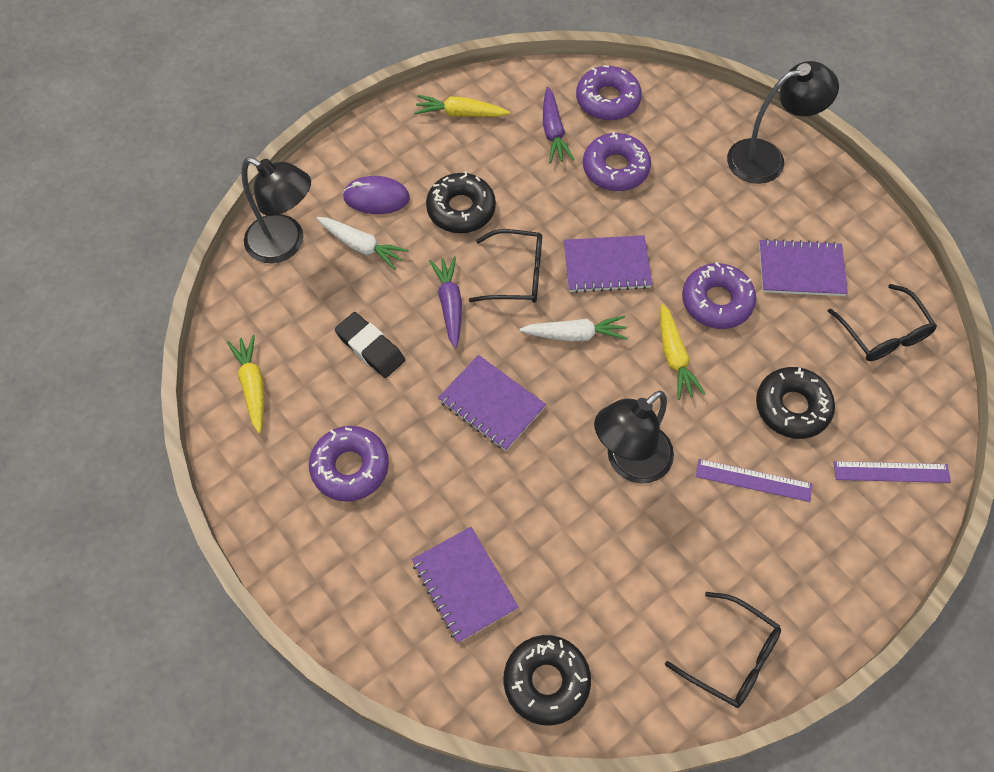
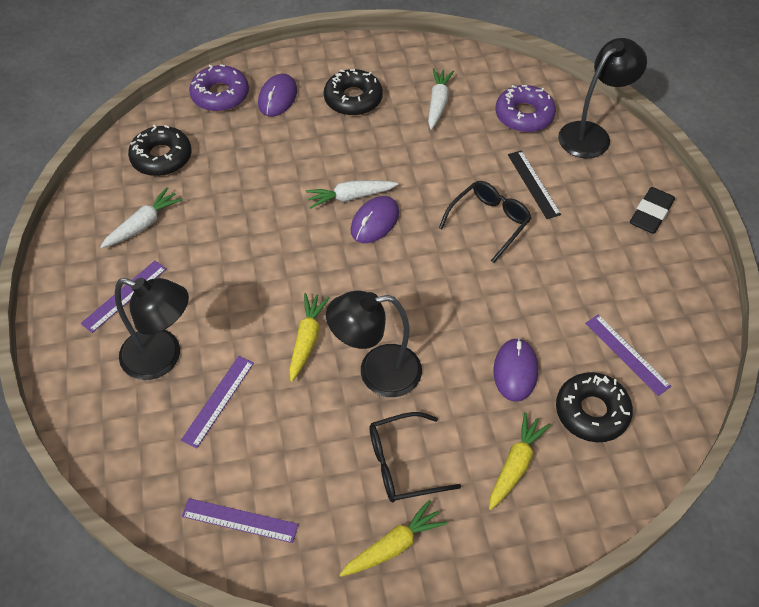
black glasses: 3 -> 2
black ruler: 0 -> 1
purple carrot: 2 -> 0
purple donut: 4 -> 2
purple mouse: 1 -> 3
purple notebook: 4 -> 0
purple ruler: 2 -> 4
white carrot: 2 -> 3

